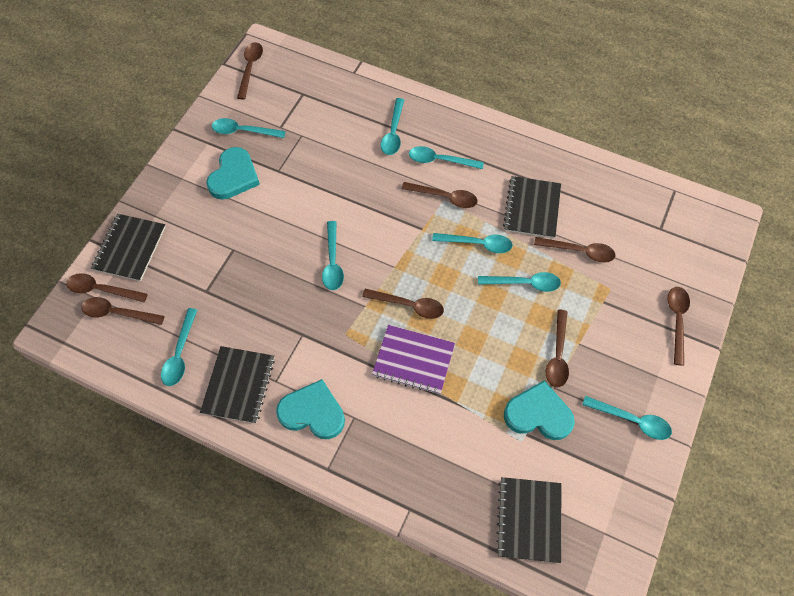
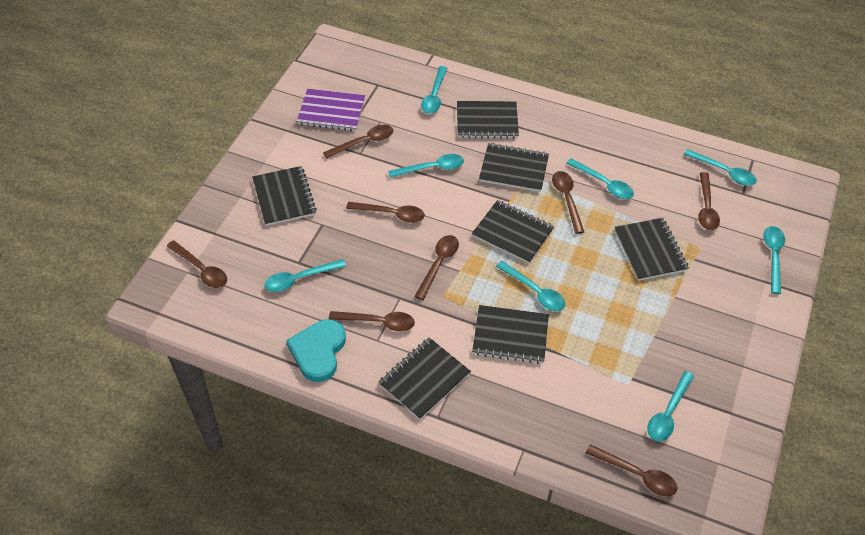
black notebook: 4 -> 7
turquoise heart: 3 -> 1

